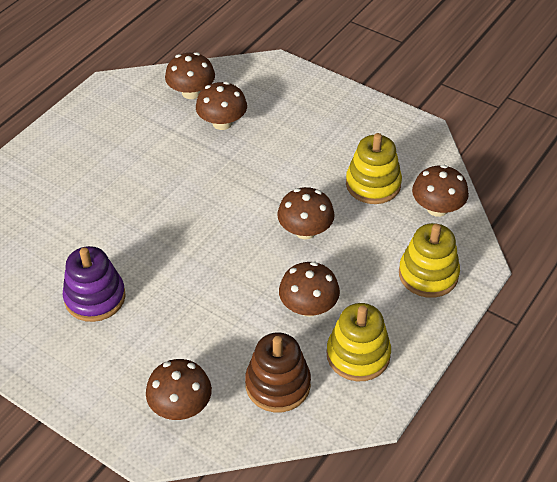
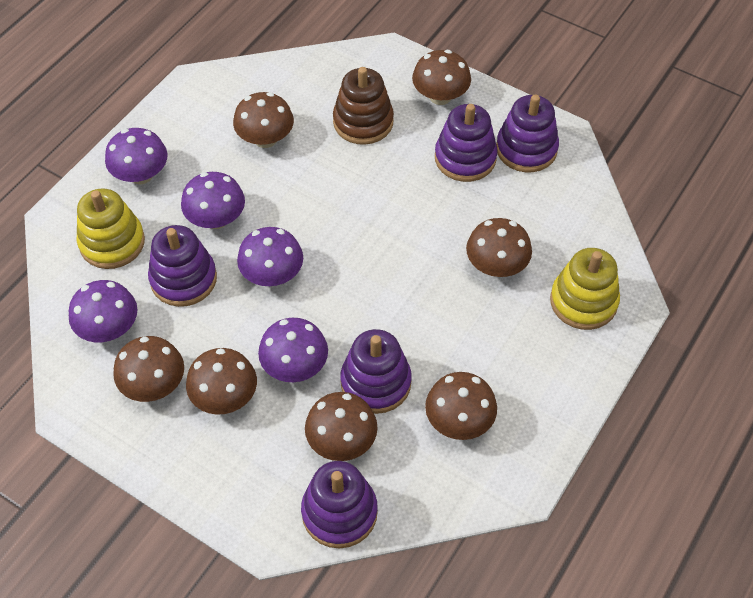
brown mushroom: 6 -> 7
purple mushroom: 0 -> 5
purple stacking toy: 1 -> 5
yellow stacking toy: 3 -> 2

